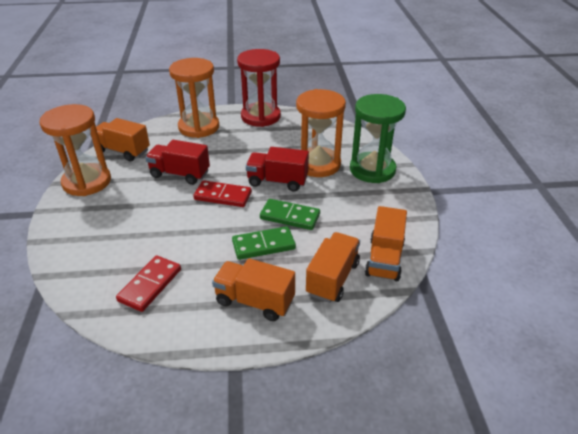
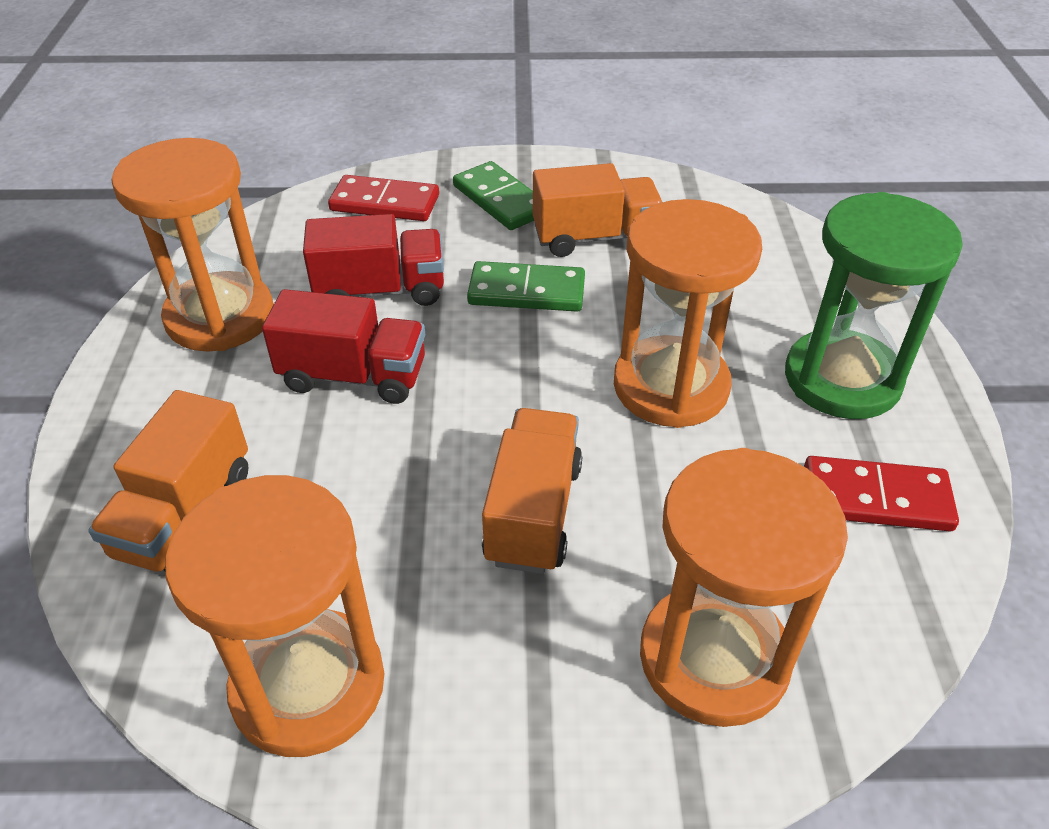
orange hourglass: 3 -> 4
orange truck: 4 -> 3
red hourglass: 1 -> 0

